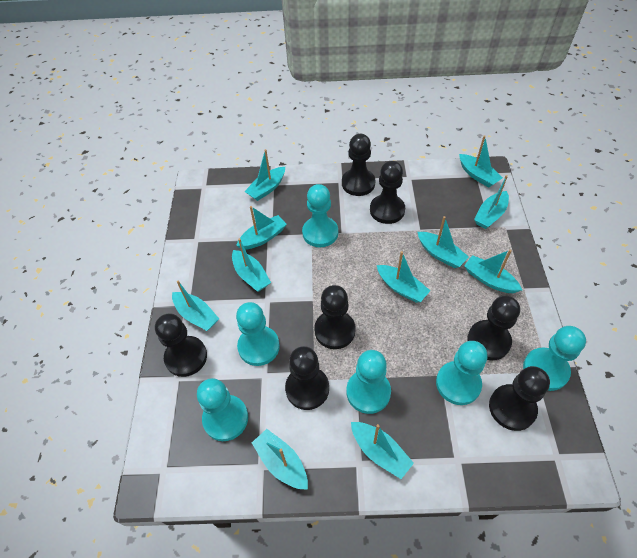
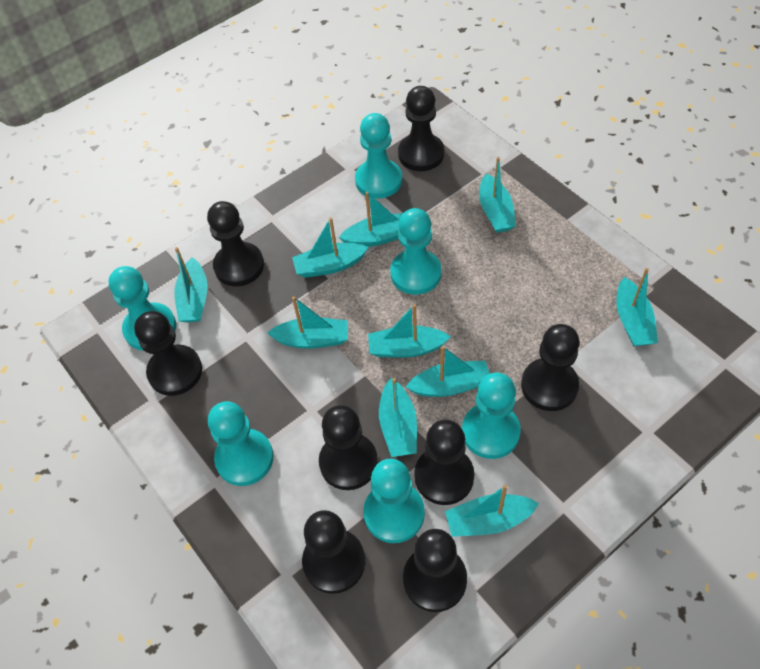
black pawn: 7 -> 8
turquoise boat: 11 -> 10

